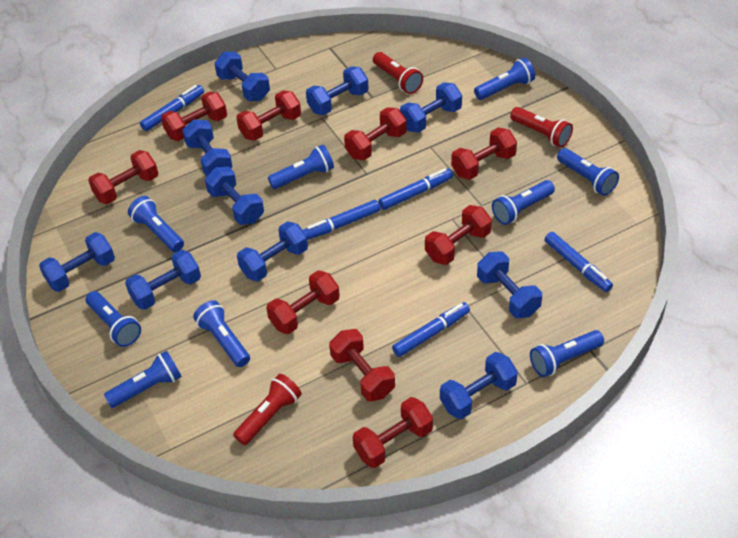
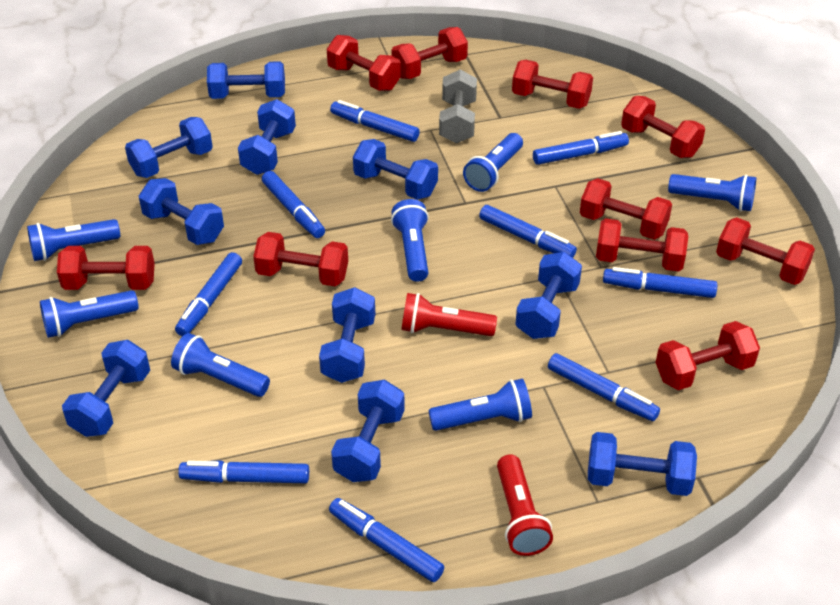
blue flashlight: 9 -> 7
blue marker: 5 -> 9
grey dumbbell: 0 -> 1
red dumbbell: 9 -> 10
red flashlight: 3 -> 2

